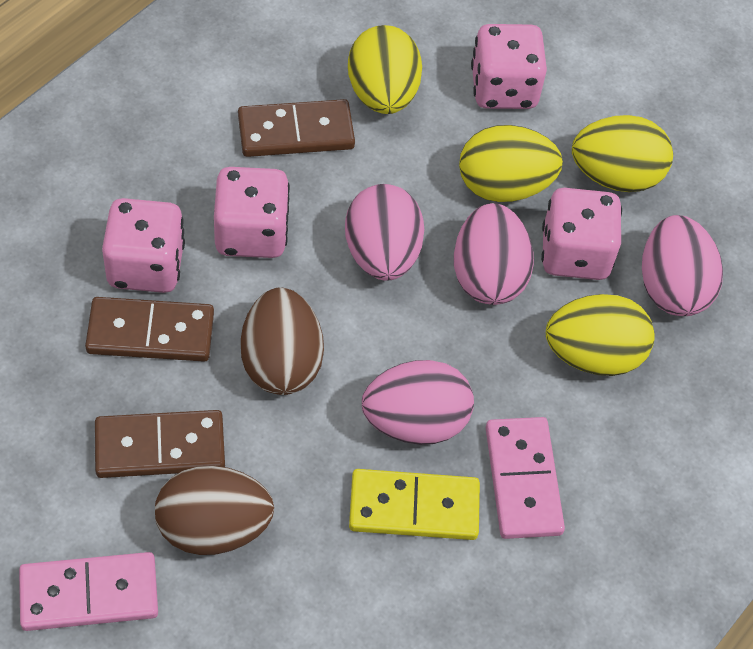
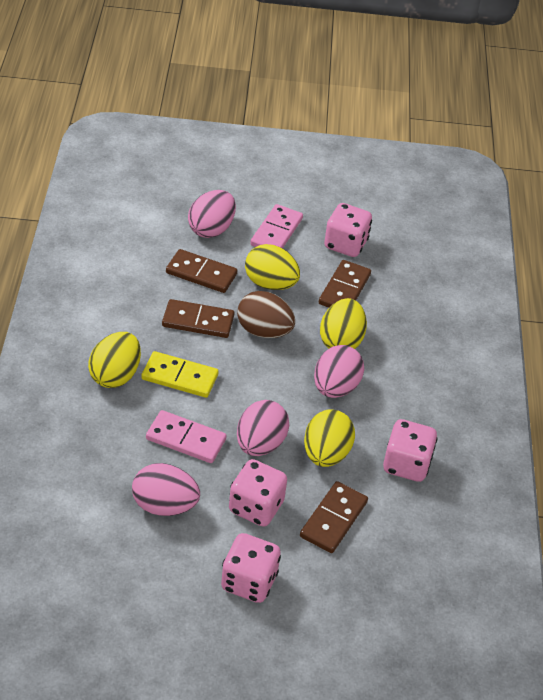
brown domino: 3 -> 4
brown egg: 2 -> 1

